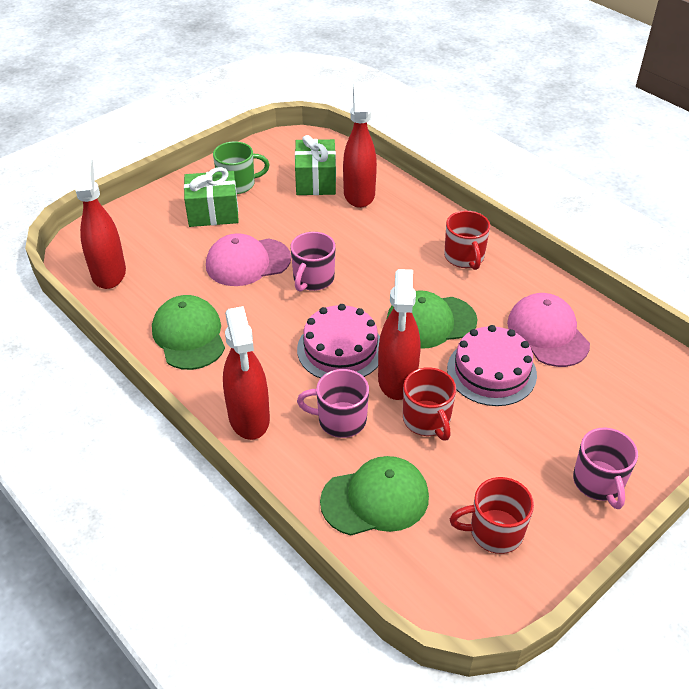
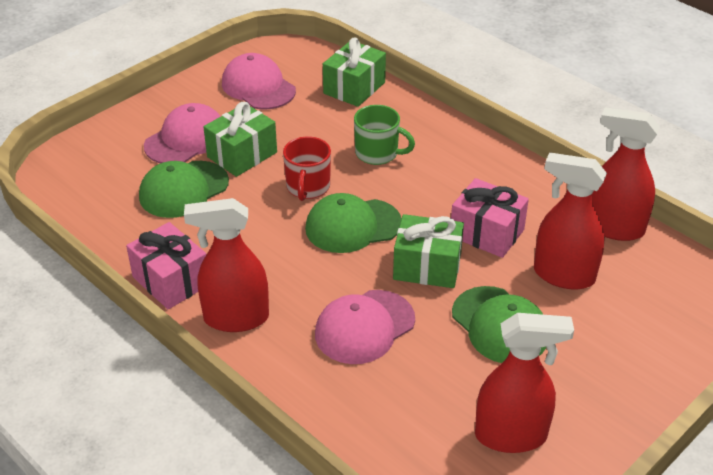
green gift: 2 -> 3
pink cake: 2 -> 0
pink cap: 2 -> 3
pink gift: 0 -> 2
pink mug: 3 -> 0
red mug: 3 -> 1

